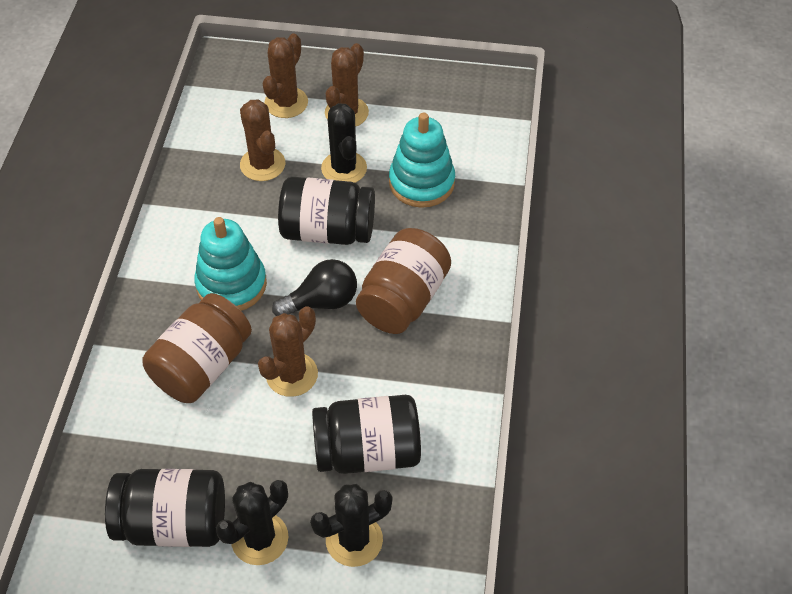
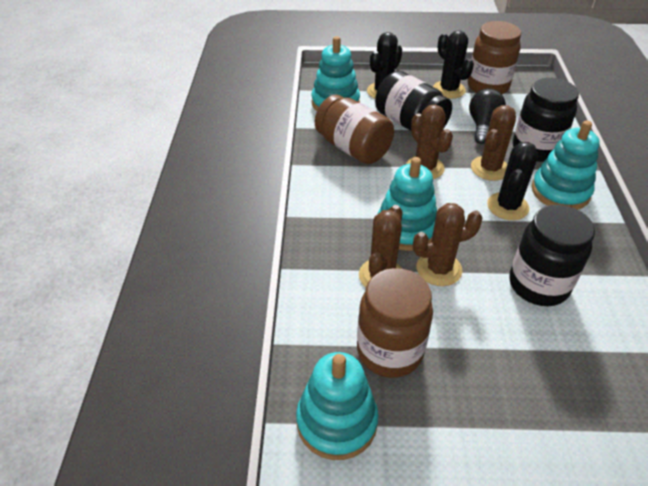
brown jar: 2 -> 3
turquoise stacking toy: 2 -> 4

